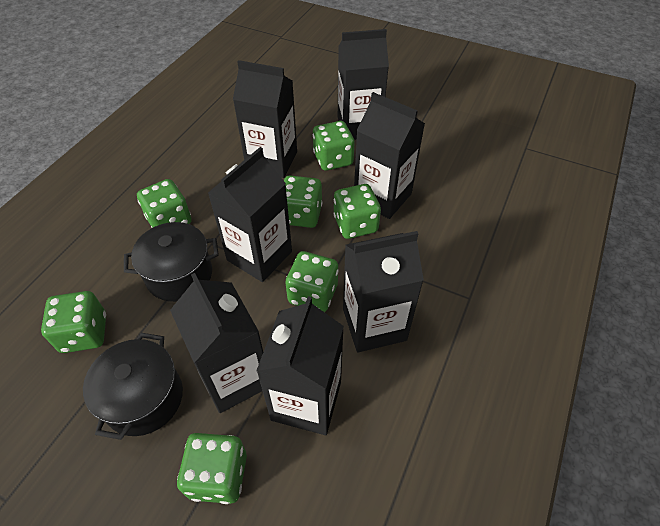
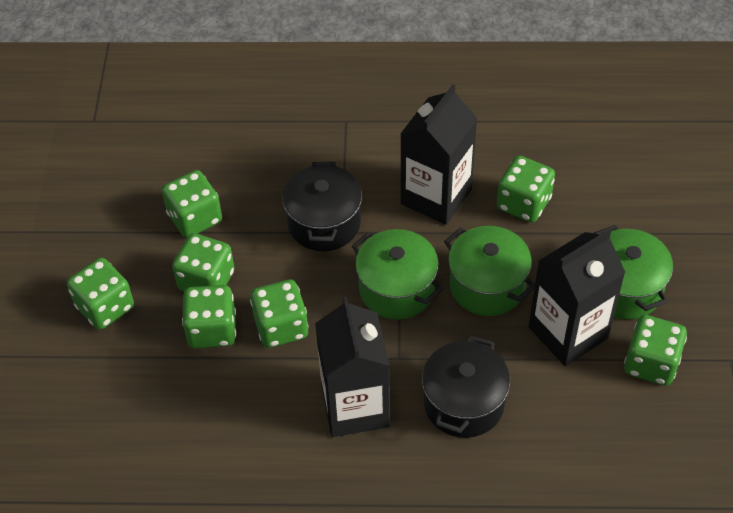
black carton: 7 -> 3
green pot: 0 -> 3

